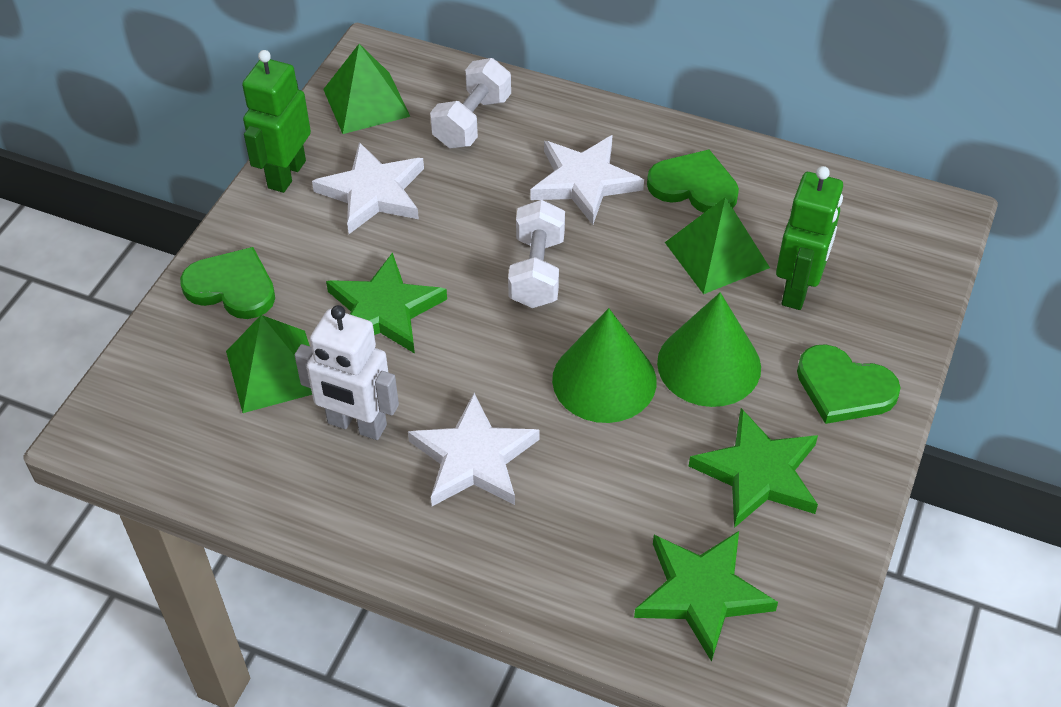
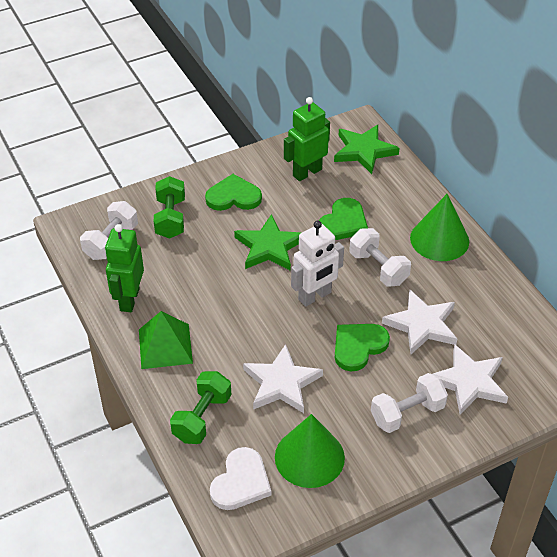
green dumbbell: 0 -> 2
green pyramid: 3 -> 1
green star: 3 -> 2
white dumbbell: 2 -> 3
white heart: 0 -> 1

